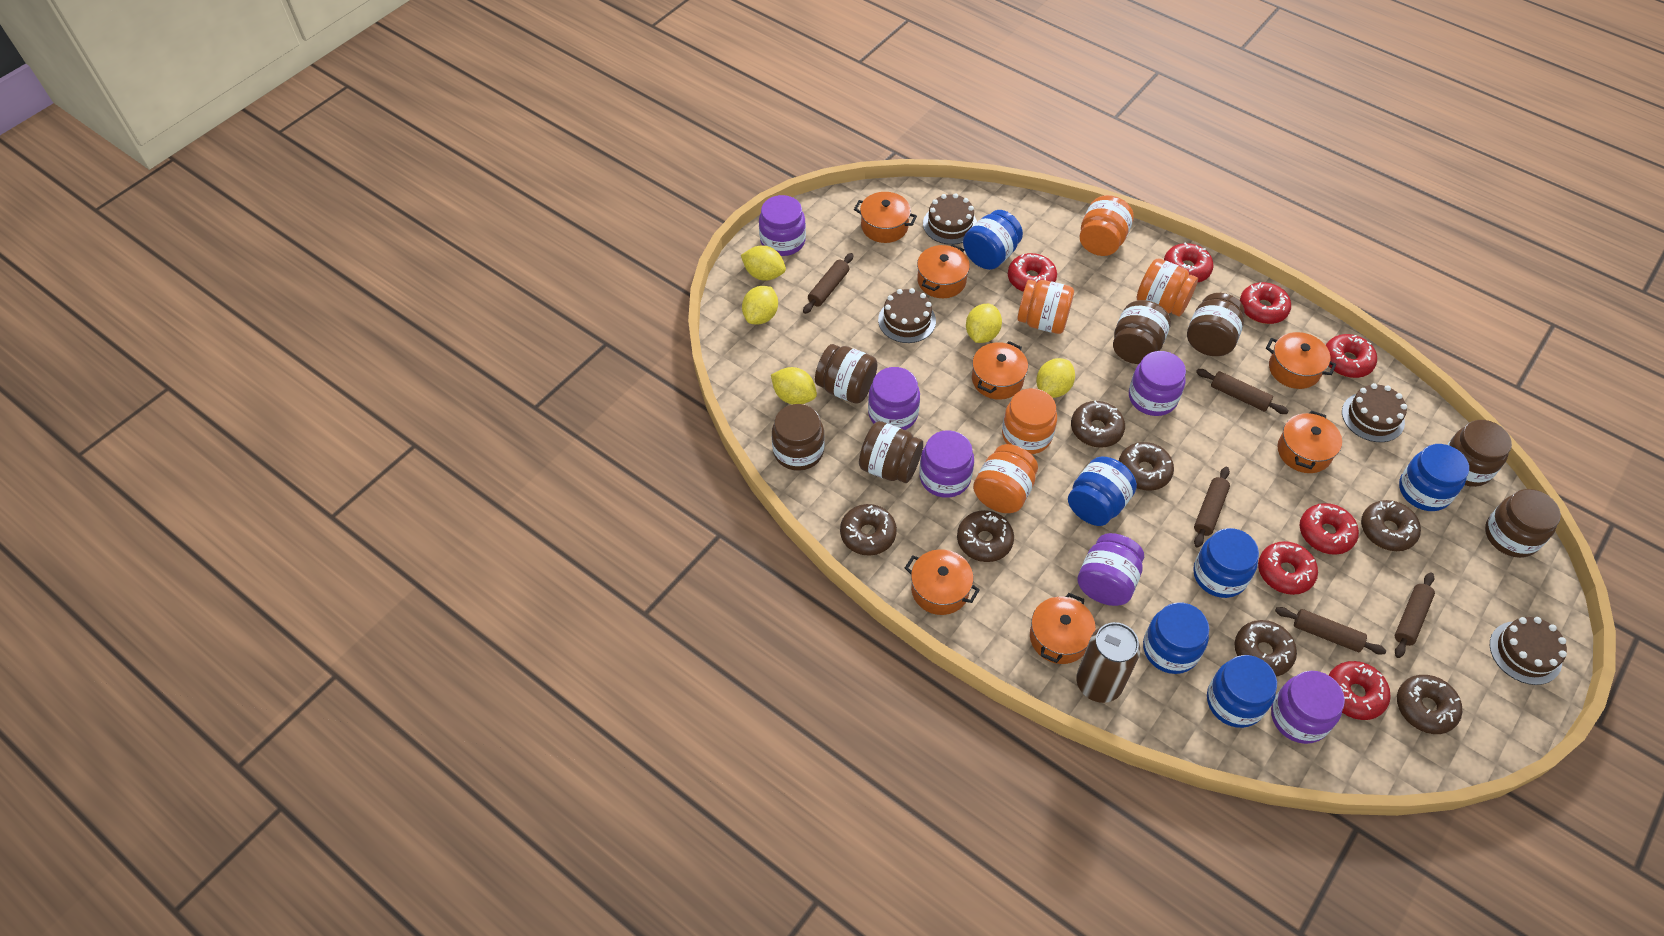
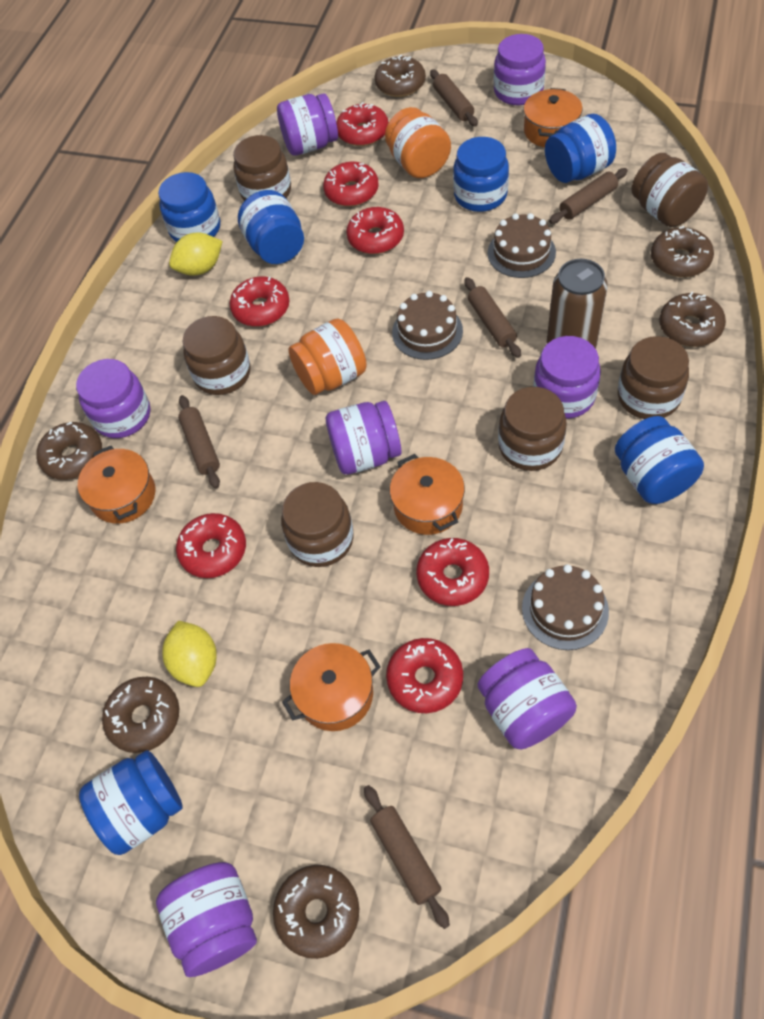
brown cake: 4 -> 3
brown donut: 7 -> 6
brown jar: 7 -> 6
orange jar: 5 -> 2
orange pot: 7 -> 4
purple jar: 6 -> 7
yellow lemon: 5 -> 2

